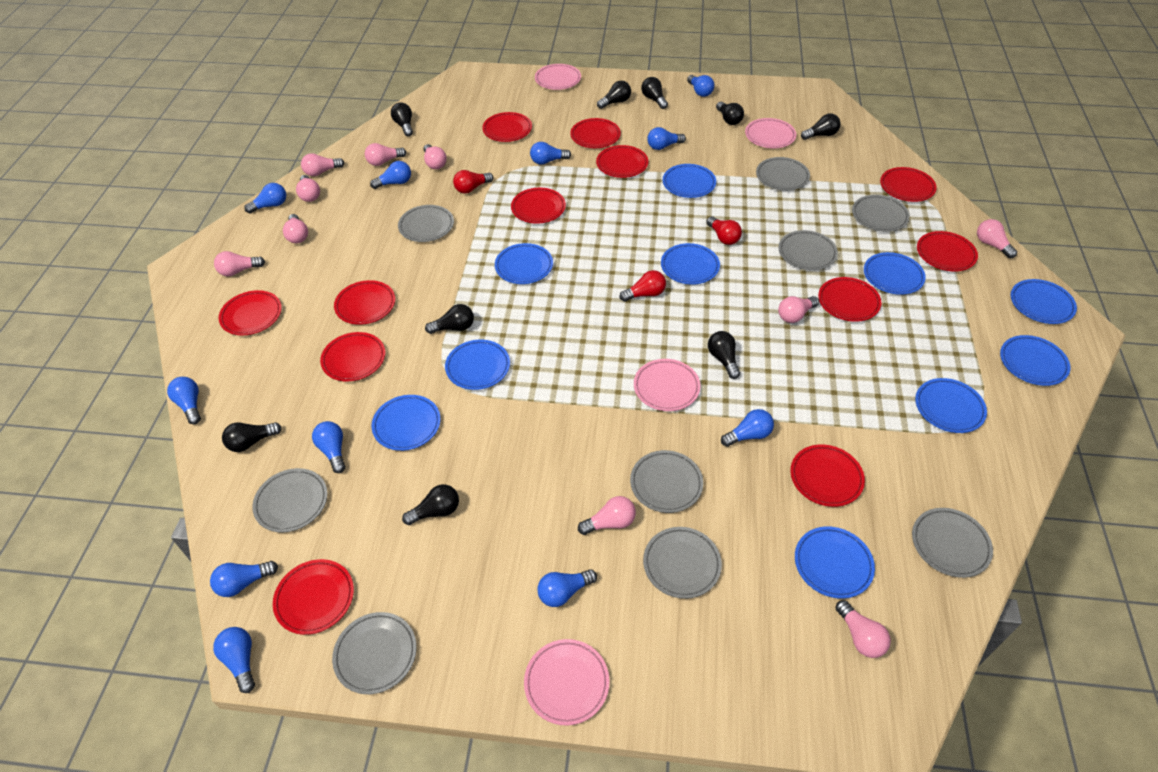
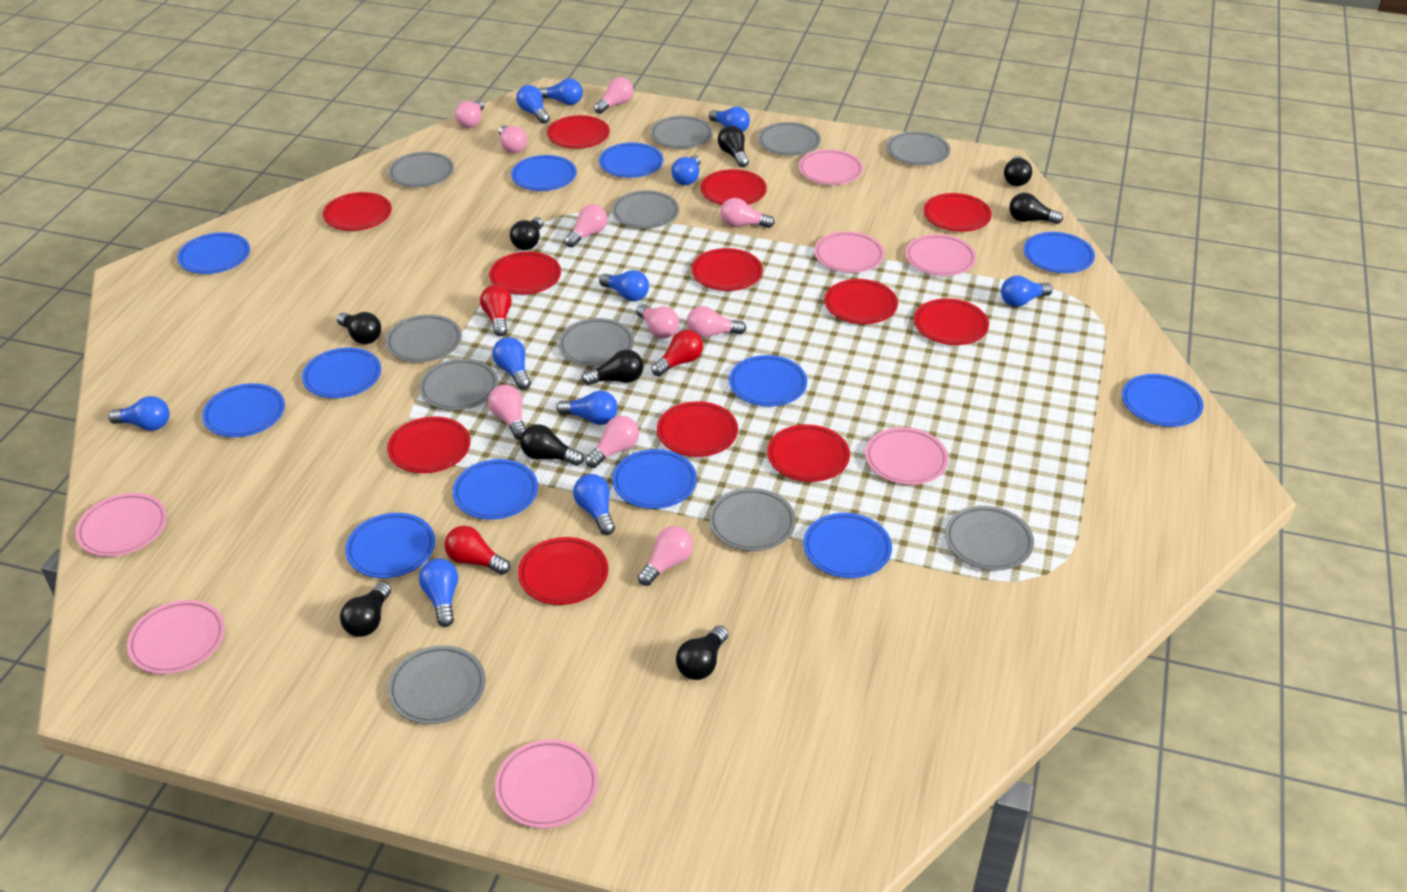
blue plate: 10 -> 12
grey plate: 9 -> 11
pink plate: 4 -> 7

